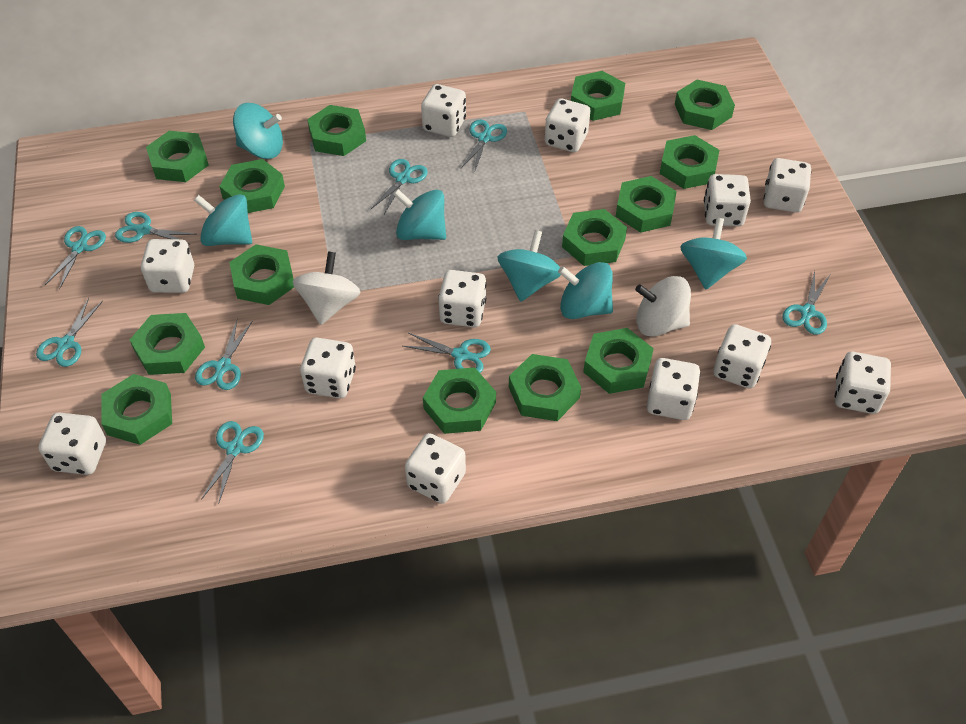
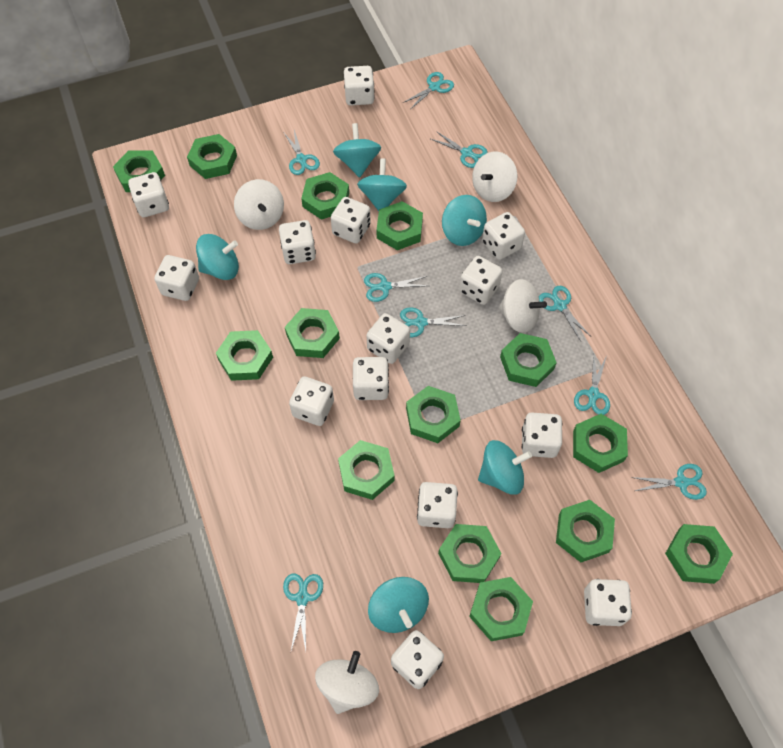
white dice: 12 -> 14
white spinning top: 2 -> 4

